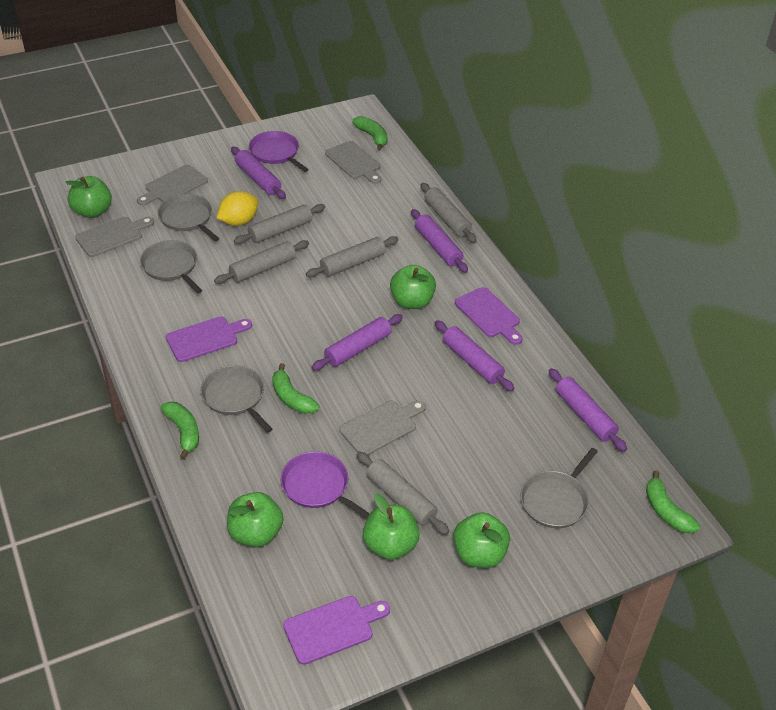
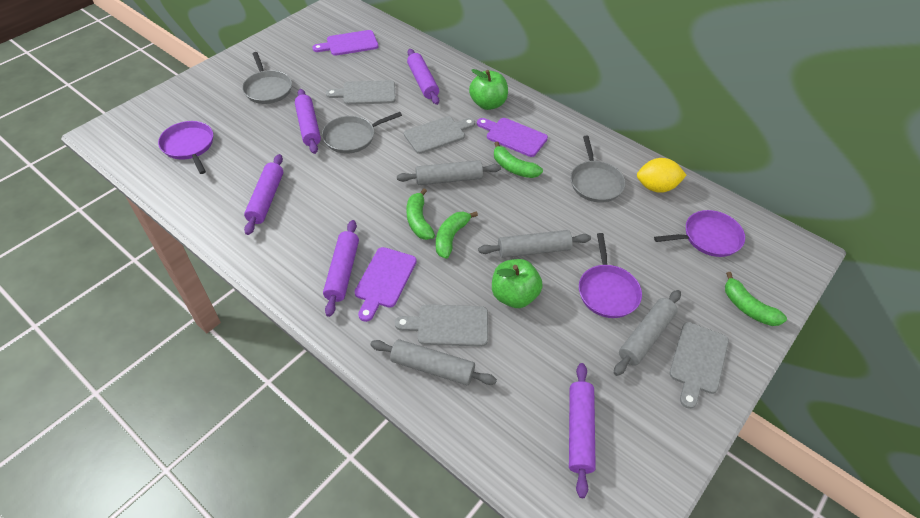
green apple: 5 -> 2
grey pan: 4 -> 3
grey rolling pin: 5 -> 4
purple pan: 2 -> 3

